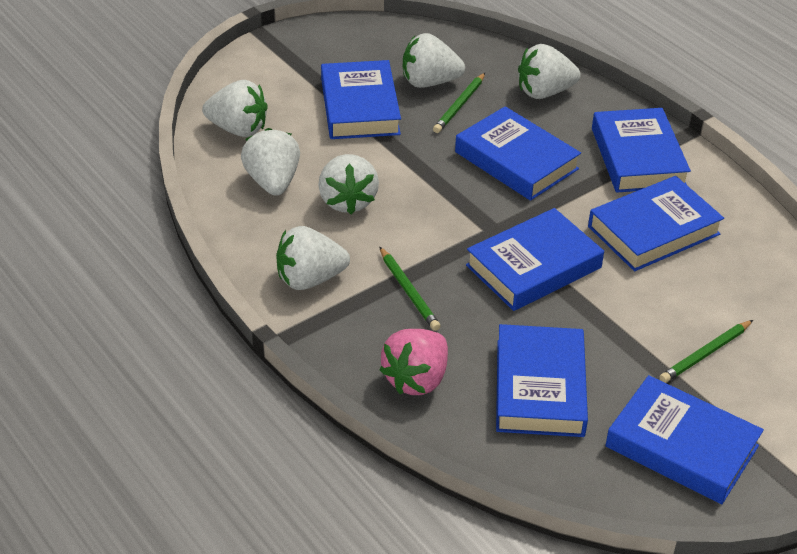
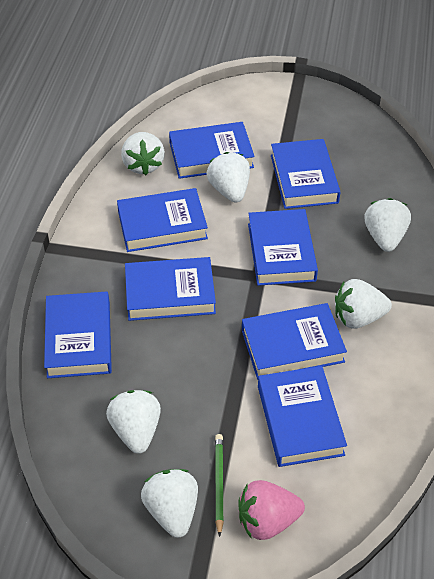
blue book: 7 -> 8
green pencil: 3 -> 1

